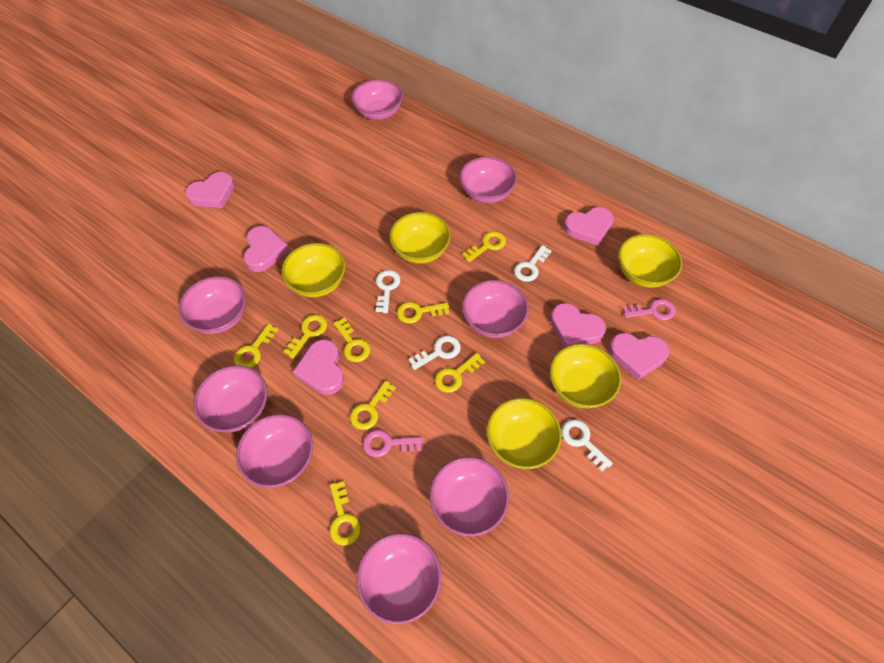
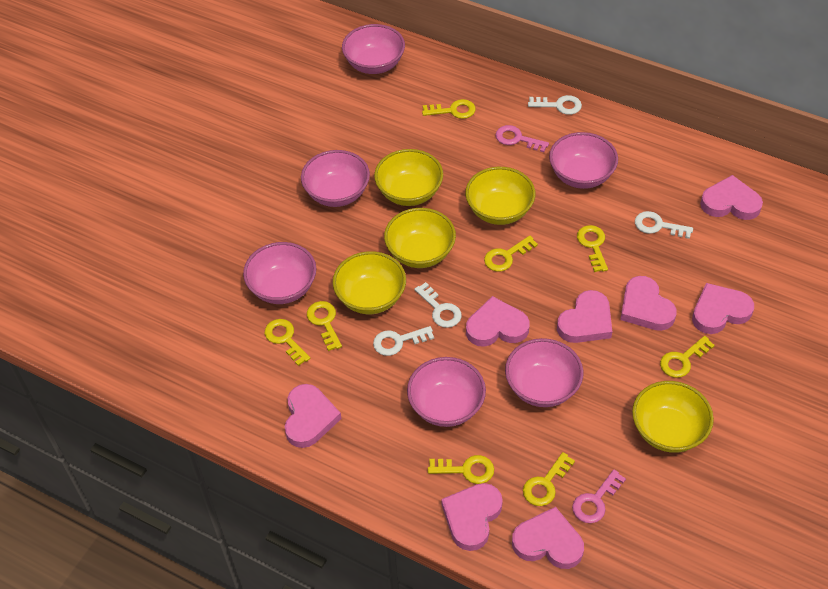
pink bowl: 8 -> 6
pink heart: 6 -> 8

